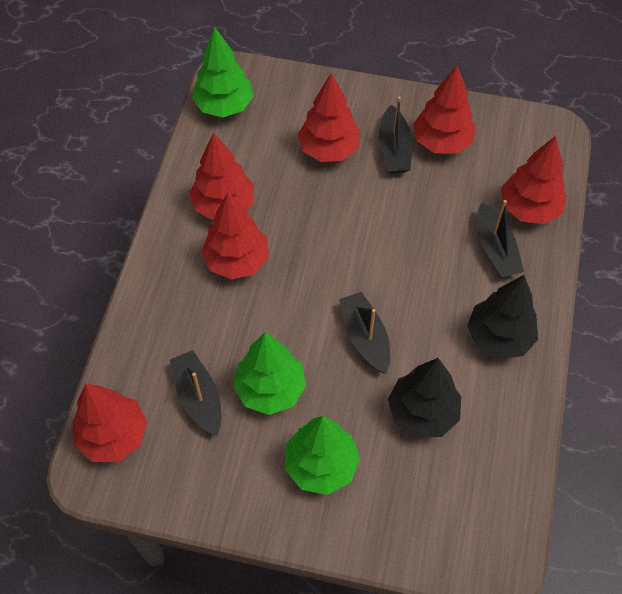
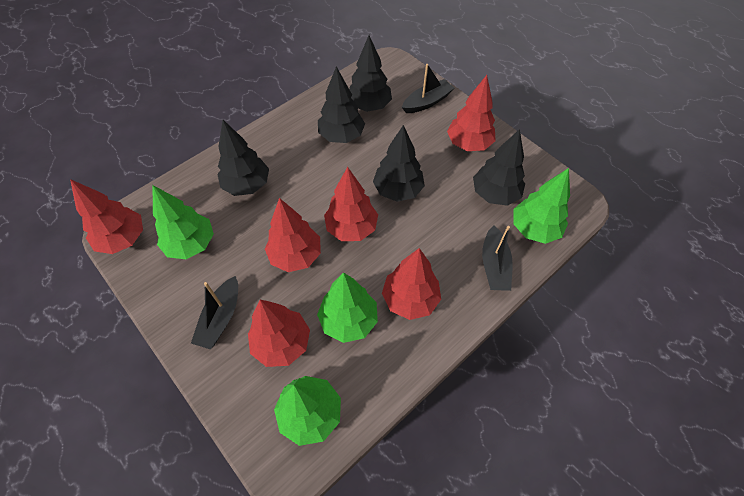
black boat: 4 -> 3
black tree: 2 -> 5
green tree: 3 -> 4

